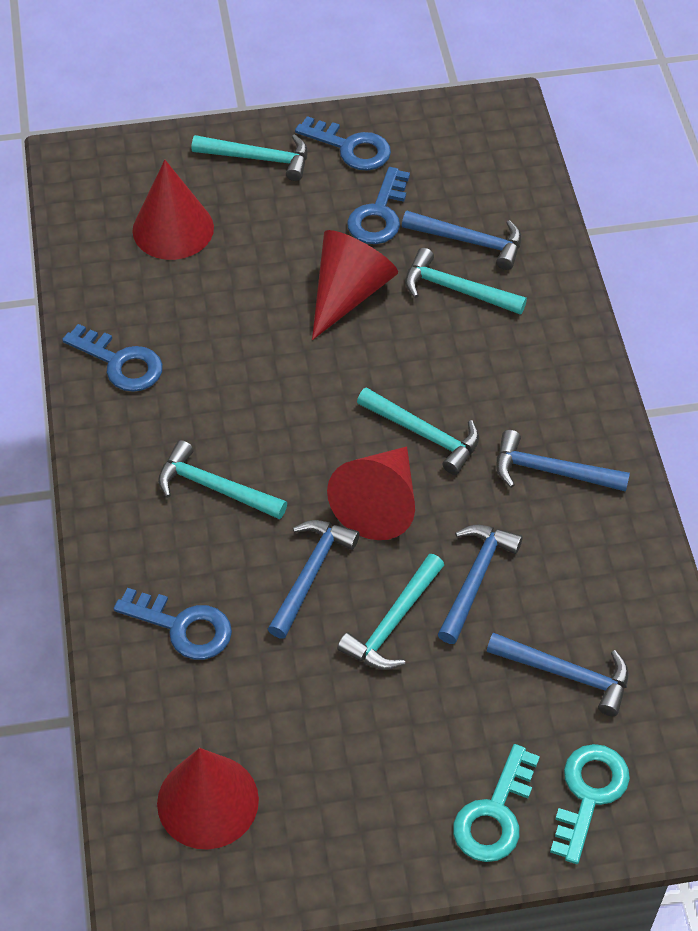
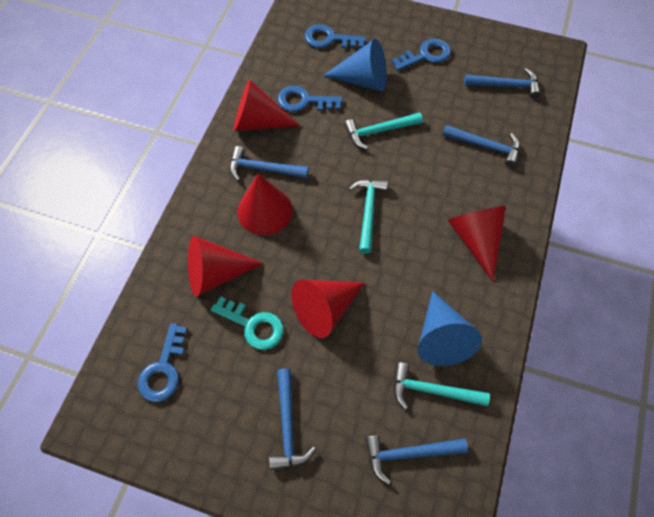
blue cone: 0 -> 2
red cone: 4 -> 5
turquoise hammer: 5 -> 3
turquoise key: 2 -> 1

